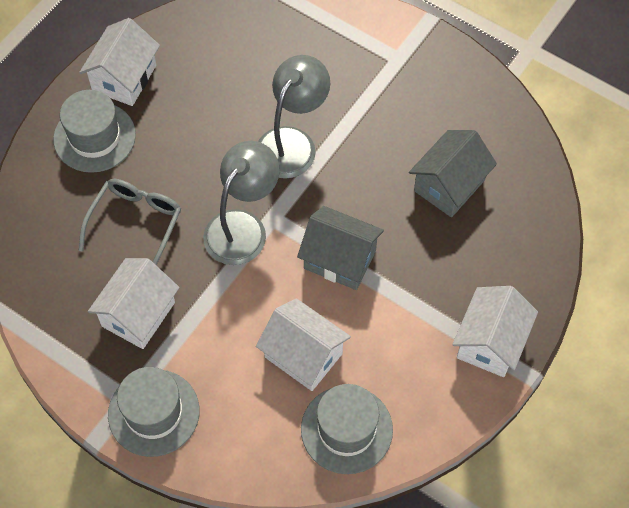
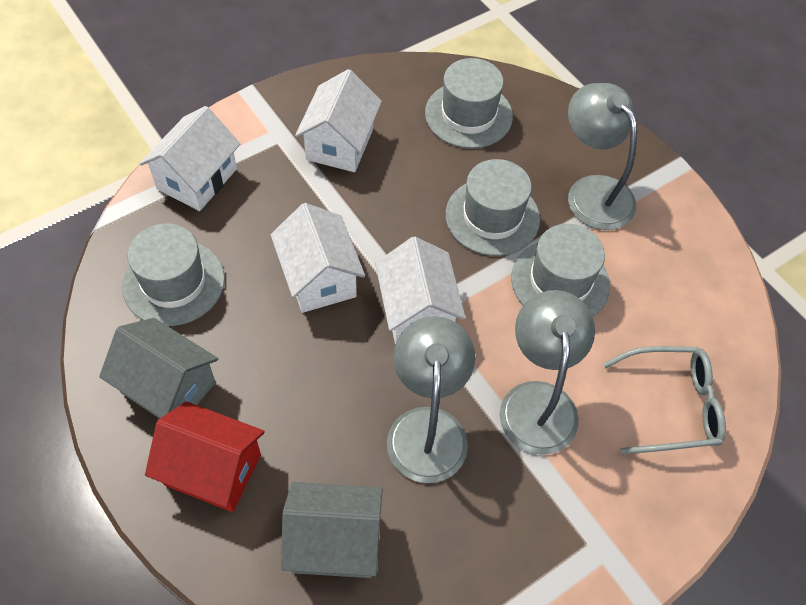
grey hat: 3 -> 4
grey lamp: 2 -> 3
red house: 0 -> 1

